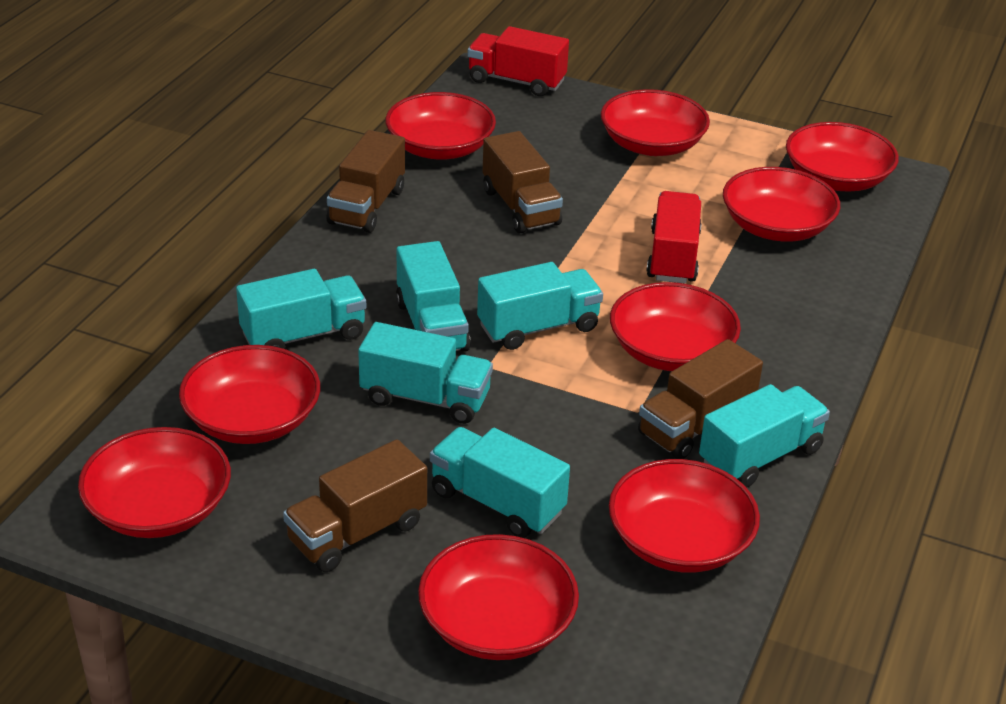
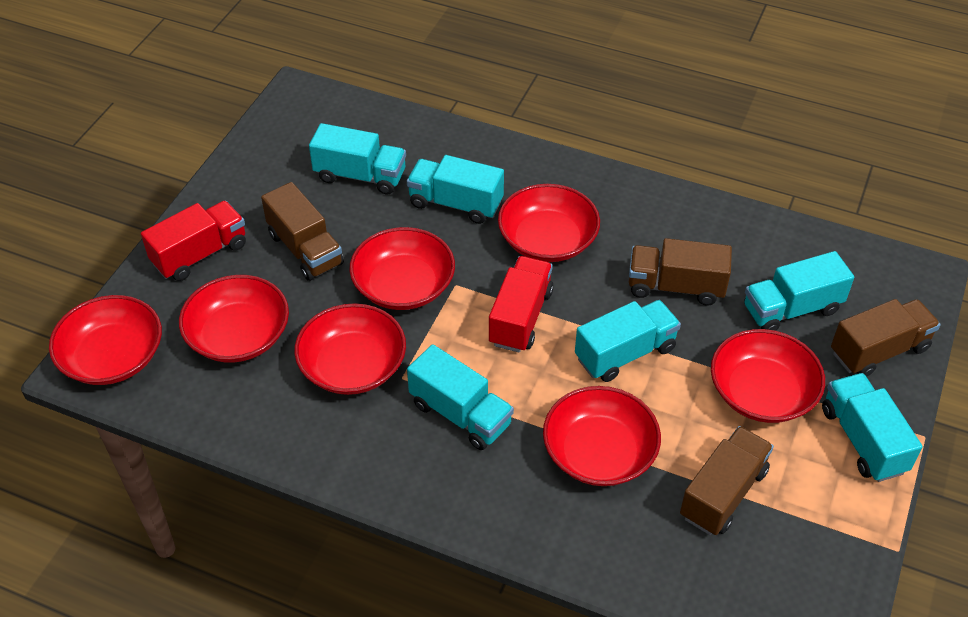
red bowl: 9 -> 7

